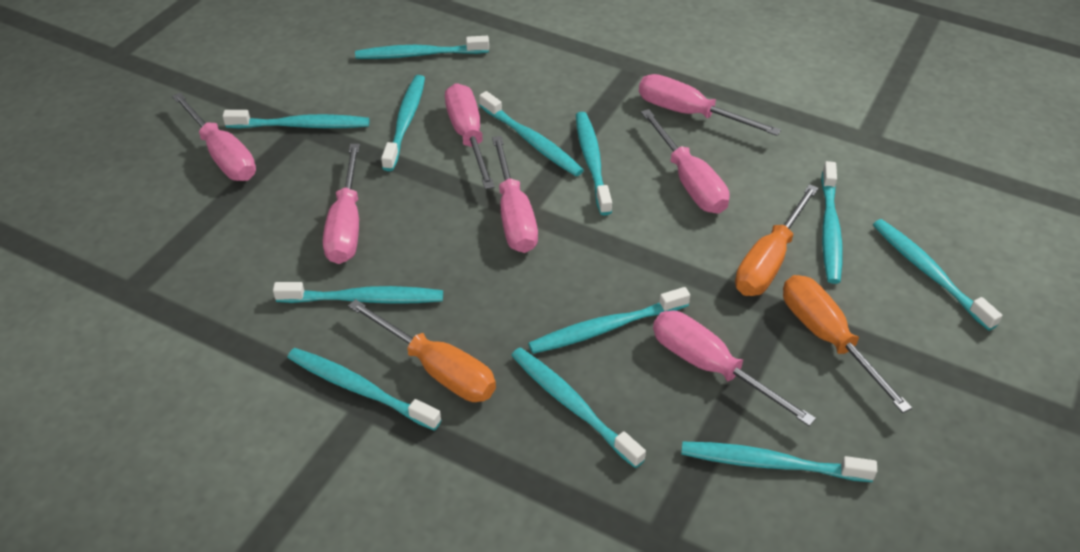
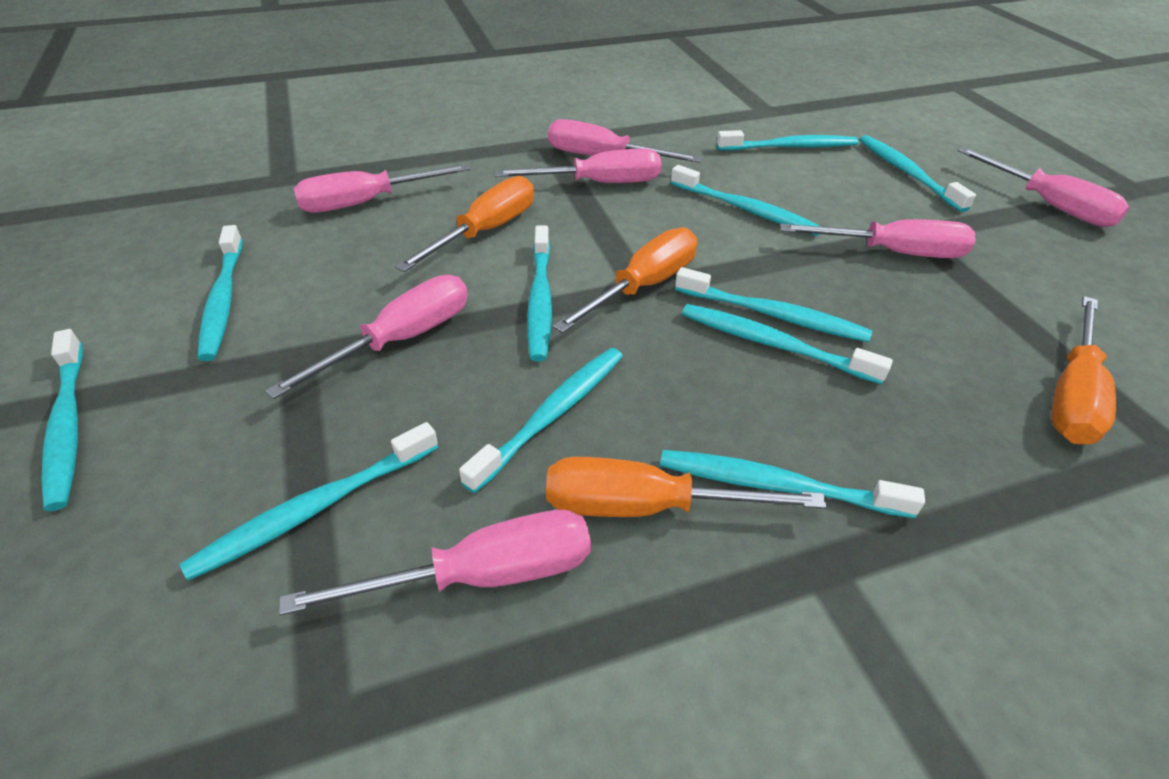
orange screwdriver: 3 -> 4
turquoise toothbrush: 12 -> 11

